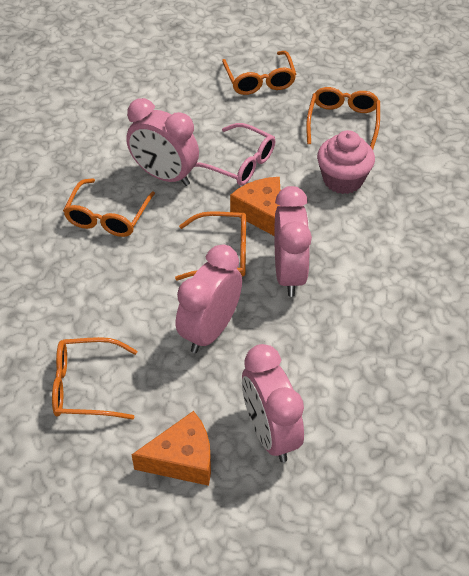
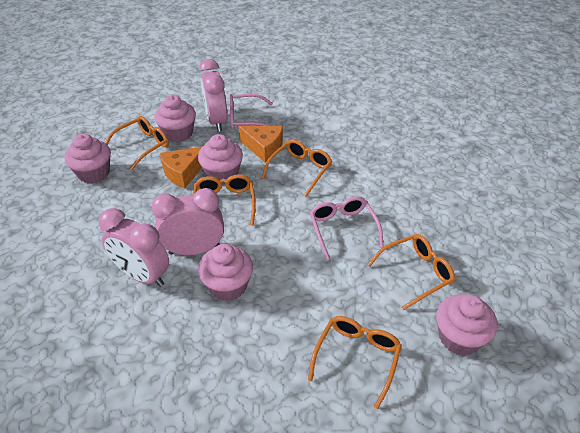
pink clock: 4 -> 3
pink cupcake: 1 -> 5
pink glasses: 1 -> 2

